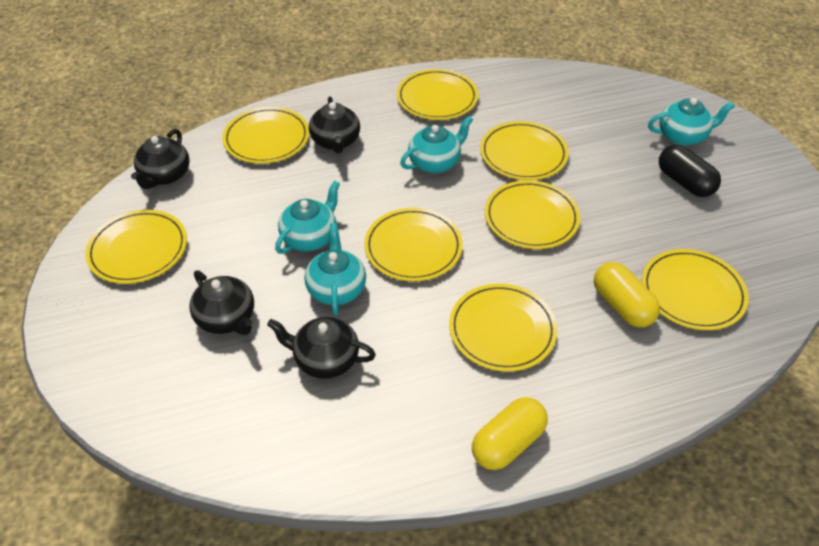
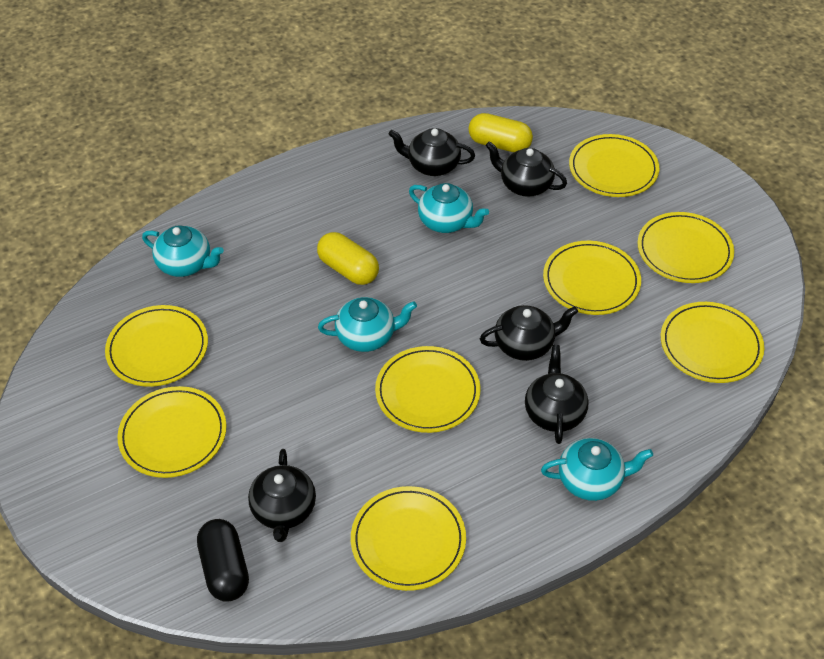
black teapot: 4 -> 5

